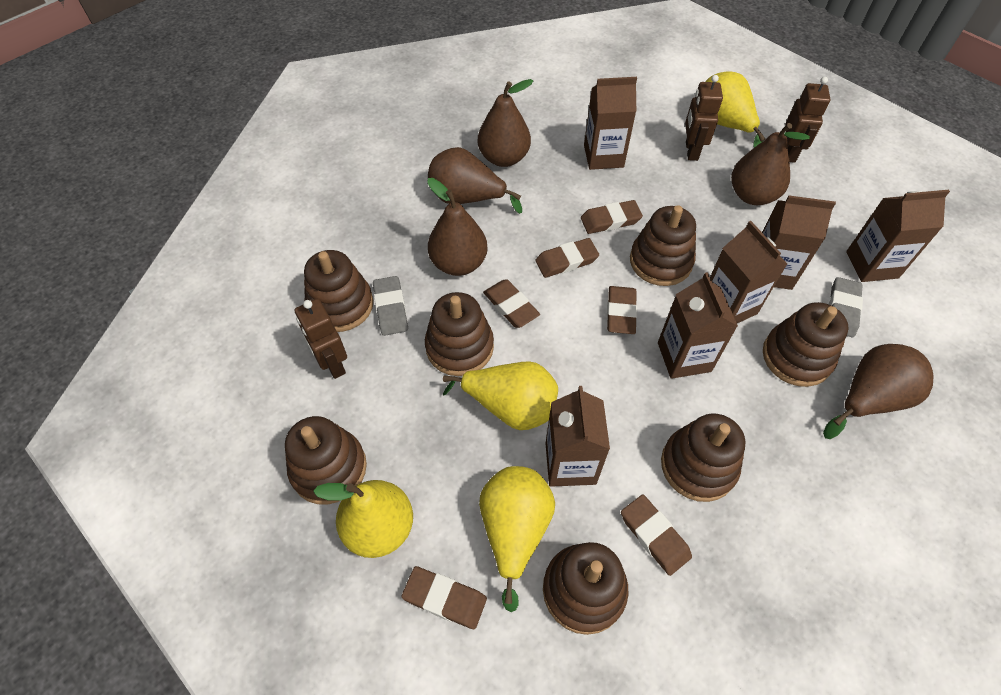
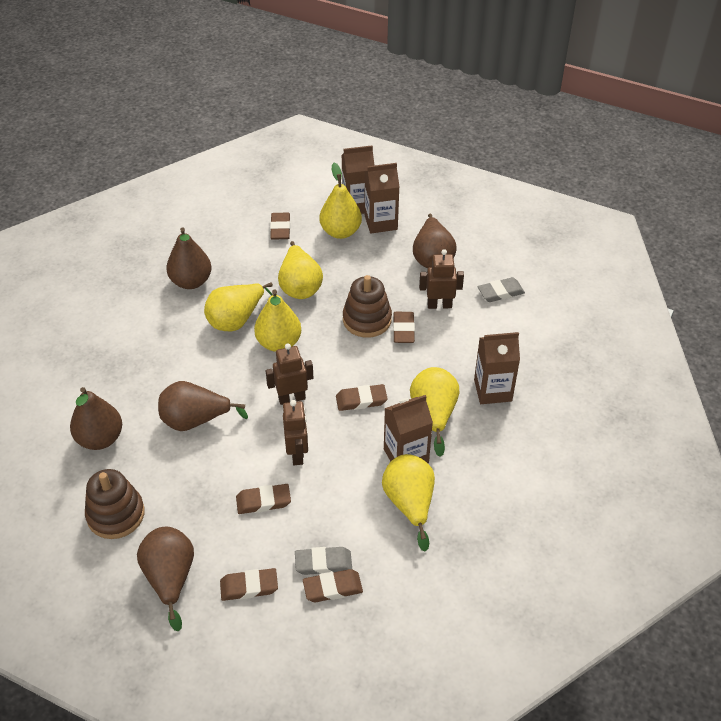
brown carton: 6 -> 4
brown stacking toy: 7 -> 2
yellow pear: 4 -> 6

